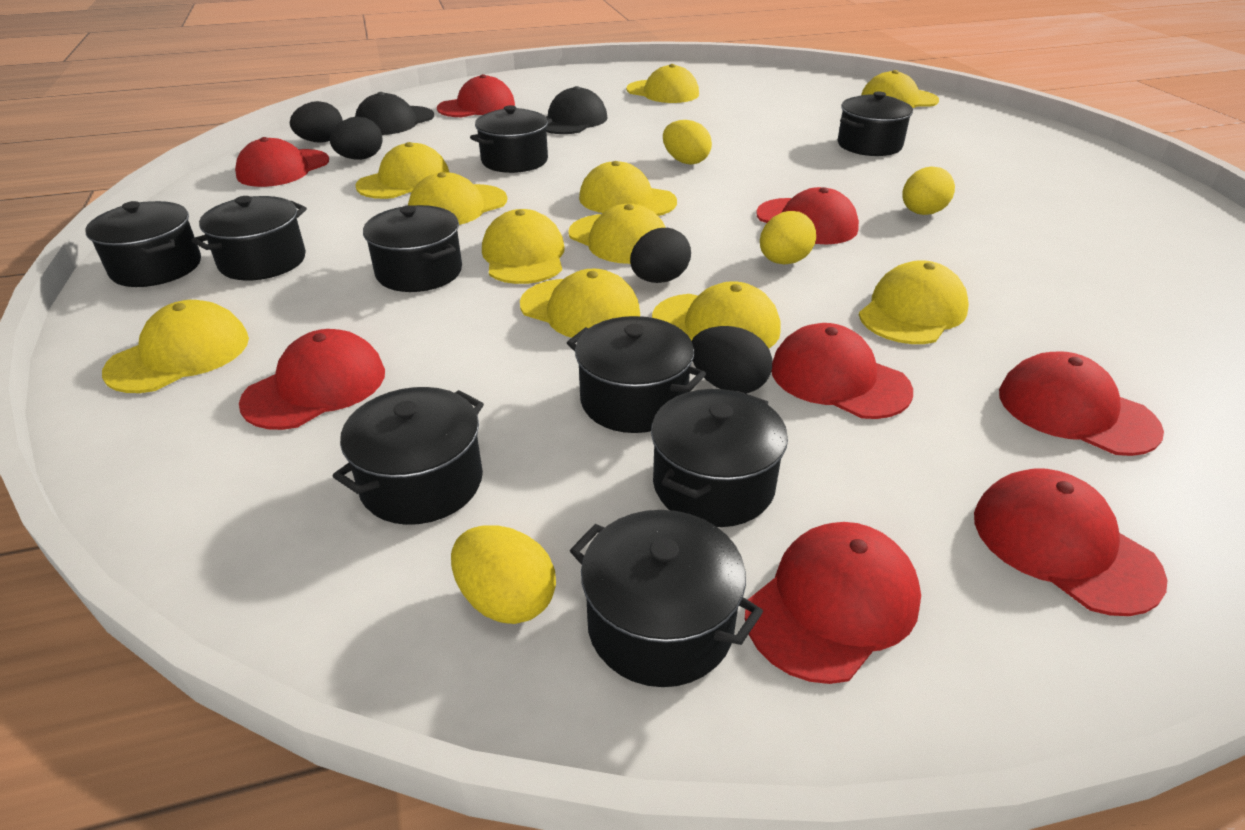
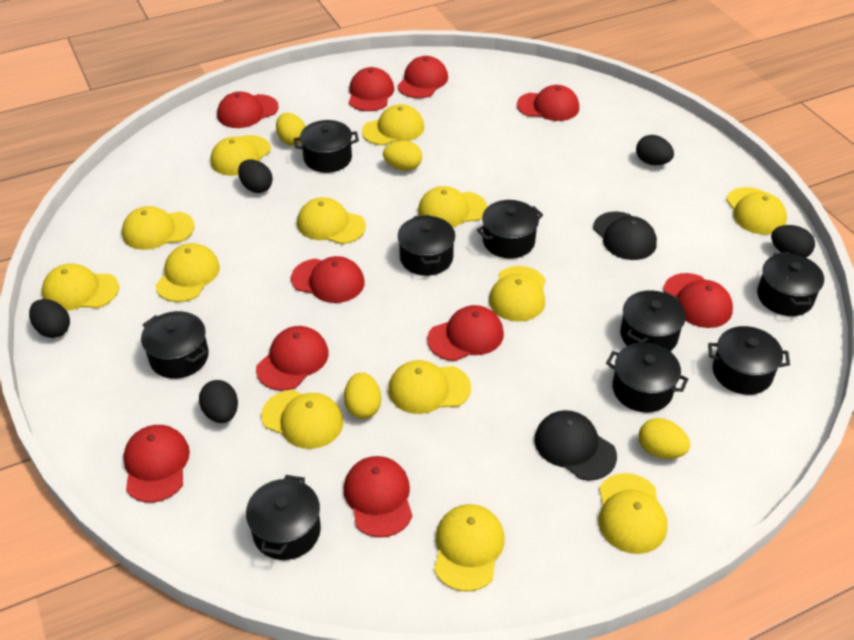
black egg: 4 -> 5
red cap: 8 -> 10
yellow cap: 11 -> 13

